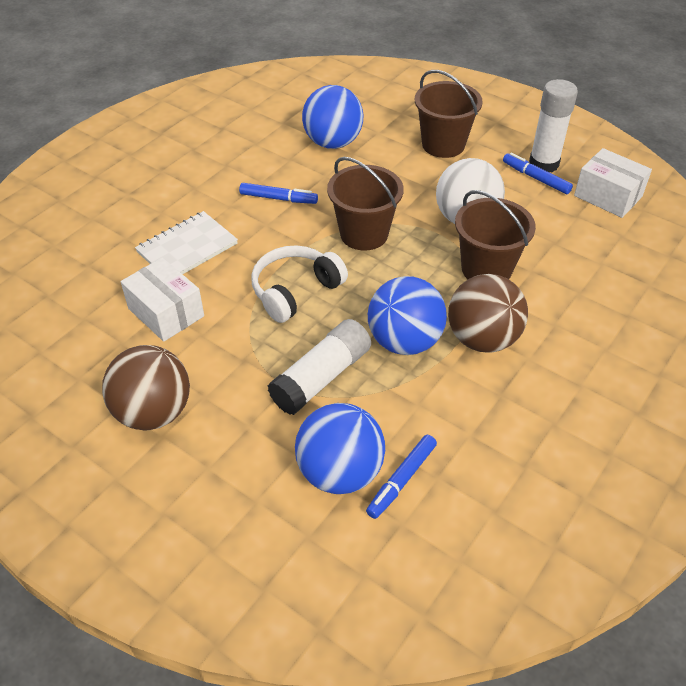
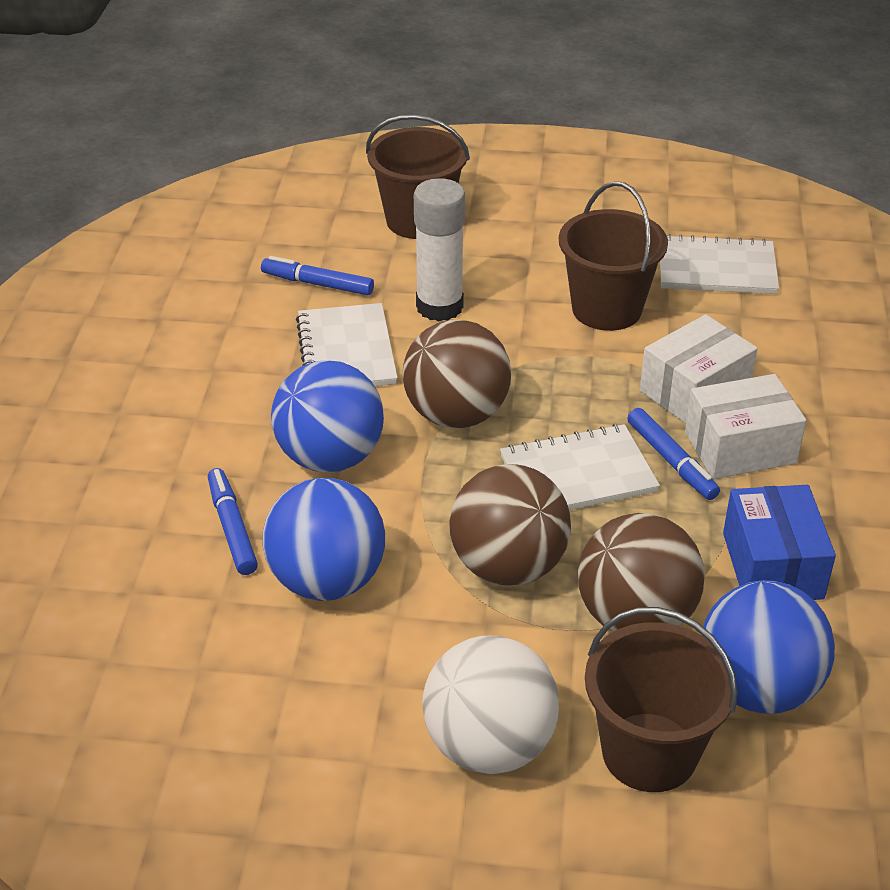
blue box: 0 -> 1
brown ball: 2 -> 3
white glue stick: 2 -> 1
white headphones: 1 -> 0
white notebook: 1 -> 3

